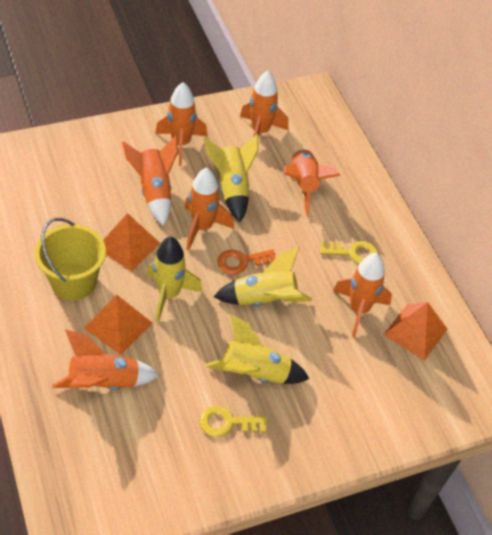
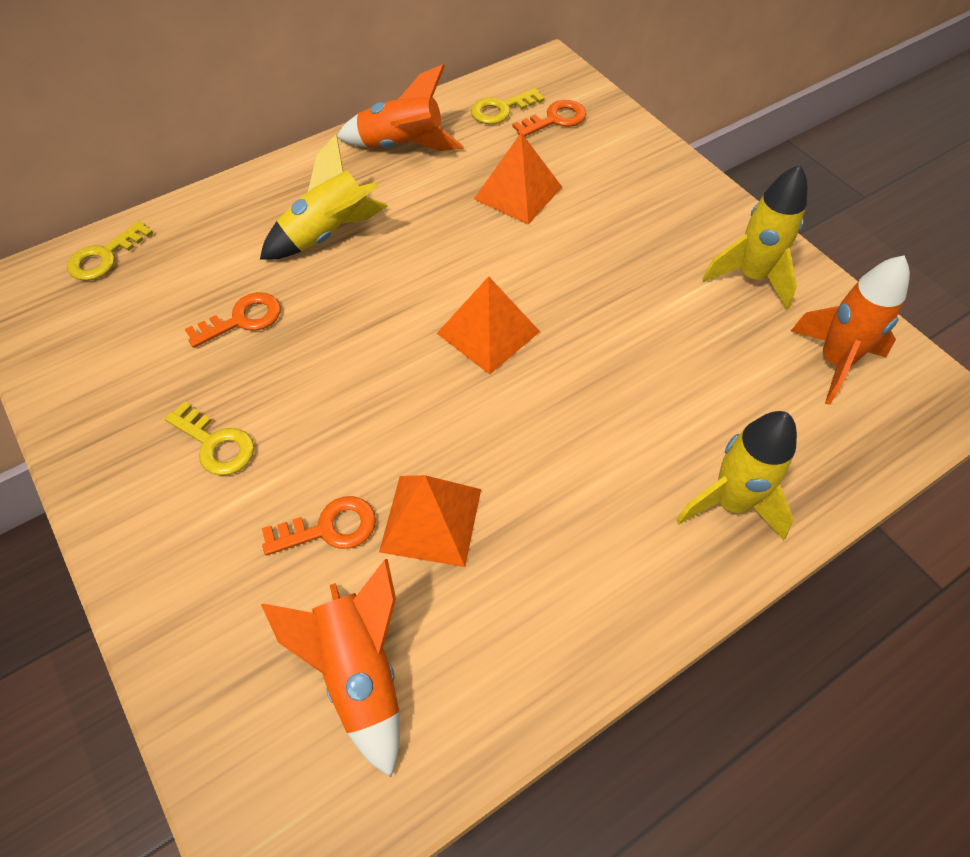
orange key: 1 -> 3
orange rocket: 7 -> 3
yellow bucket: 1 -> 0
yellow key: 2 -> 3
yellow rocket: 4 -> 3

